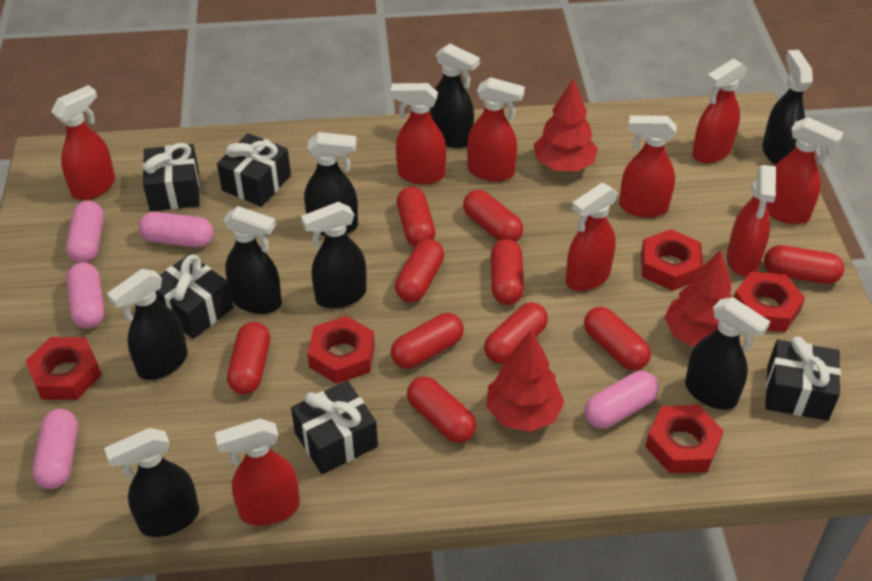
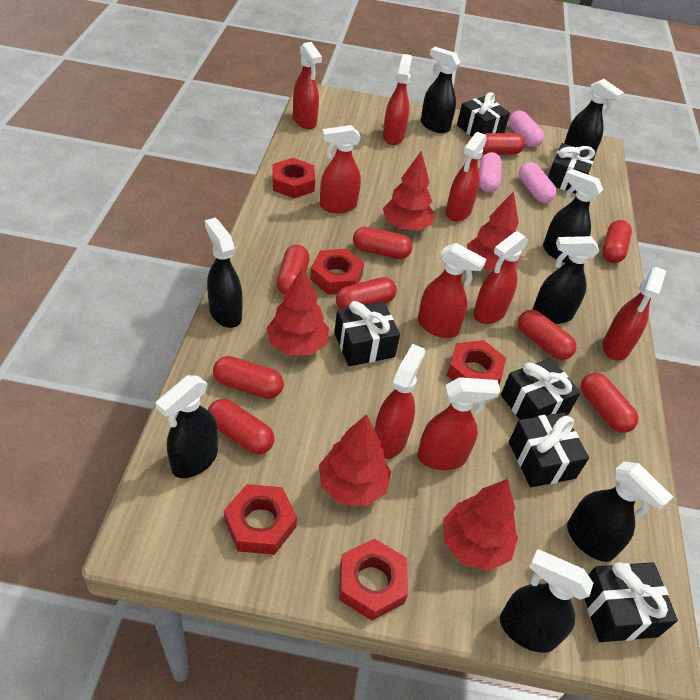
black gift: 5 -> 6
pink capsule: 5 -> 3
red capsule: 10 -> 9
red tree: 3 -> 5

